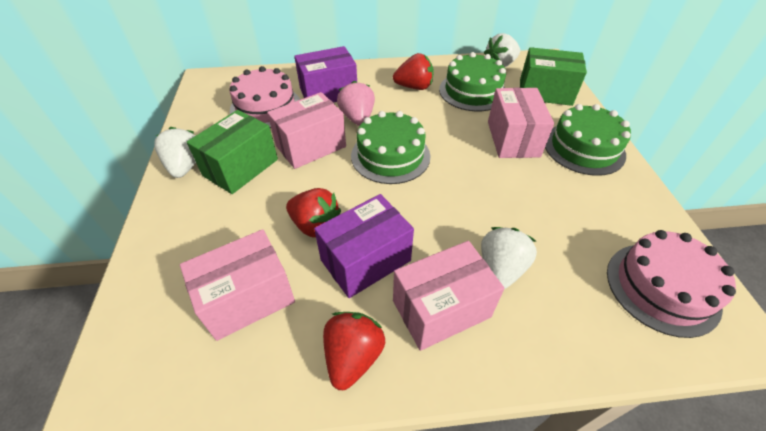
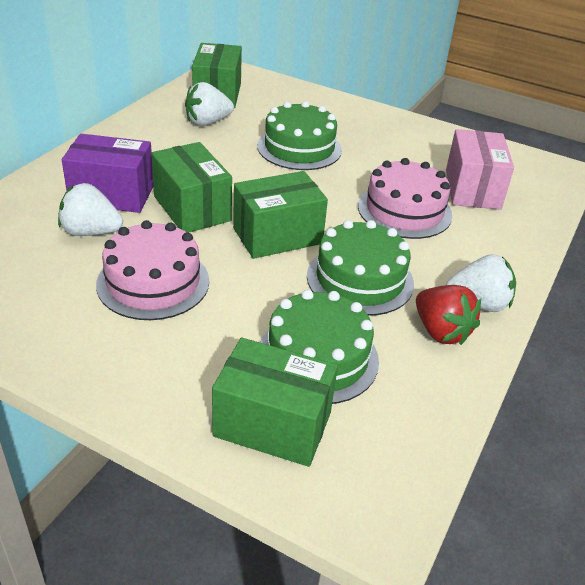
green box: 2 -> 4
pink box: 4 -> 1
pink strawberry: 1 -> 0
purple box: 2 -> 1
red strawberry: 3 -> 1

